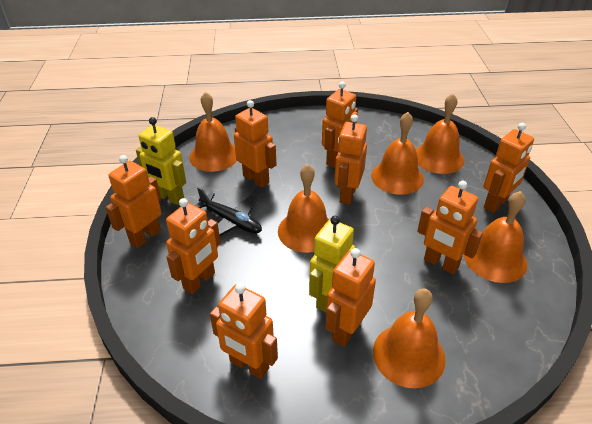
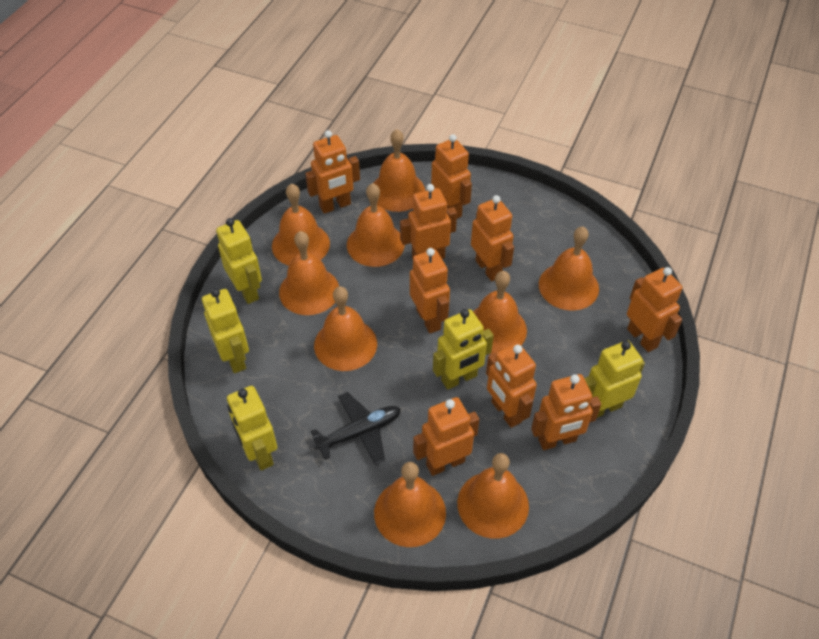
orange bell: 6 -> 9
yellow robot: 2 -> 5

